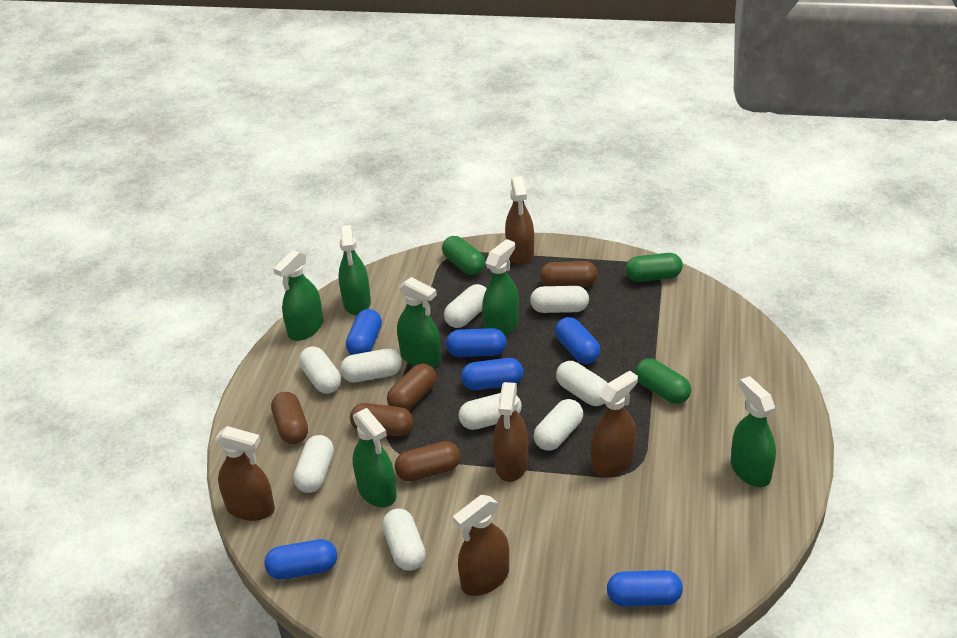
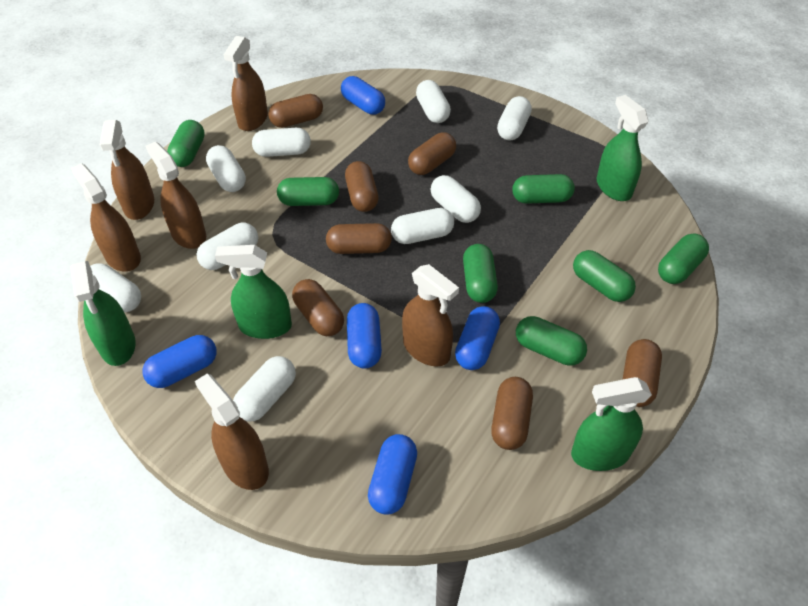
blue capsule: 6 -> 5
brown capsule: 5 -> 7
brown spray bottle: 5 -> 6
green capsule: 3 -> 7
green spray bottle: 6 -> 4

